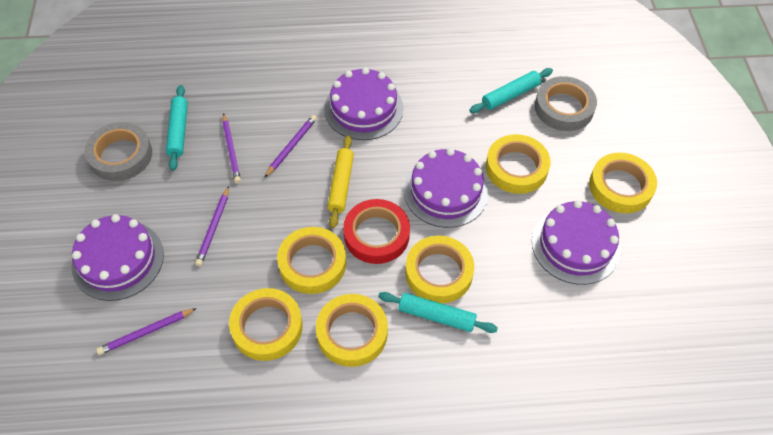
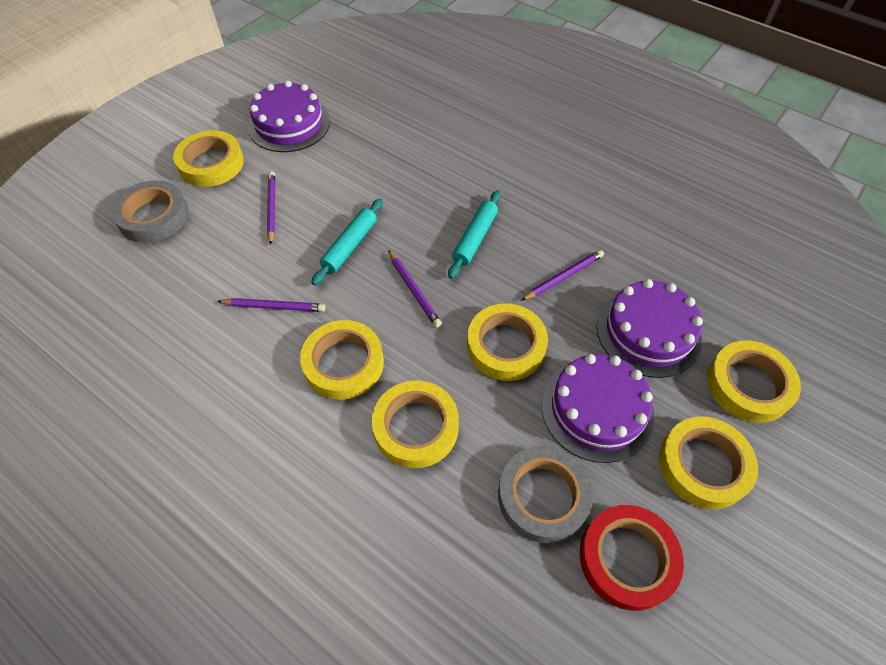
purple cake: 4 -> 3
turquoise rolling pin: 3 -> 2
yellow rolling pin: 1 -> 0

